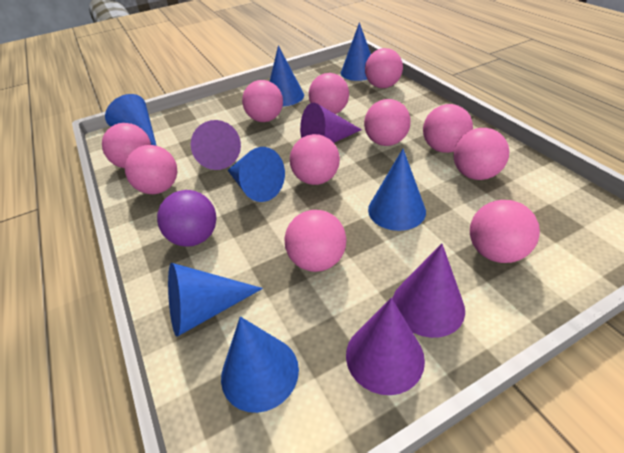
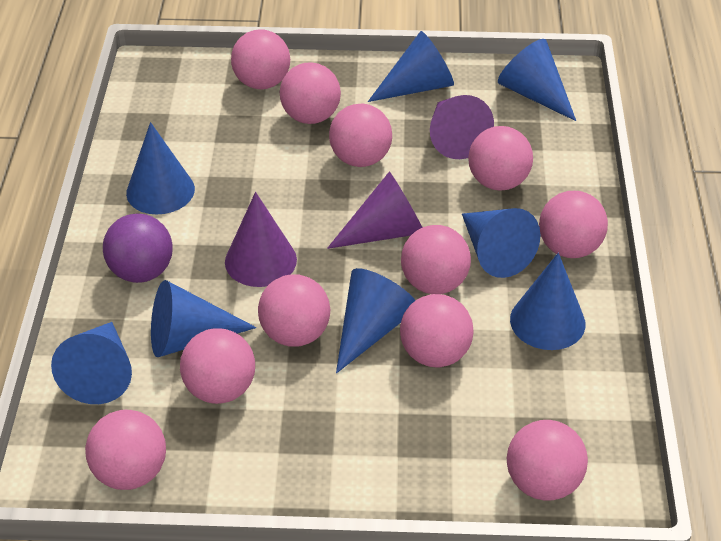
blue cone: 7 -> 8
purple cone: 4 -> 3

